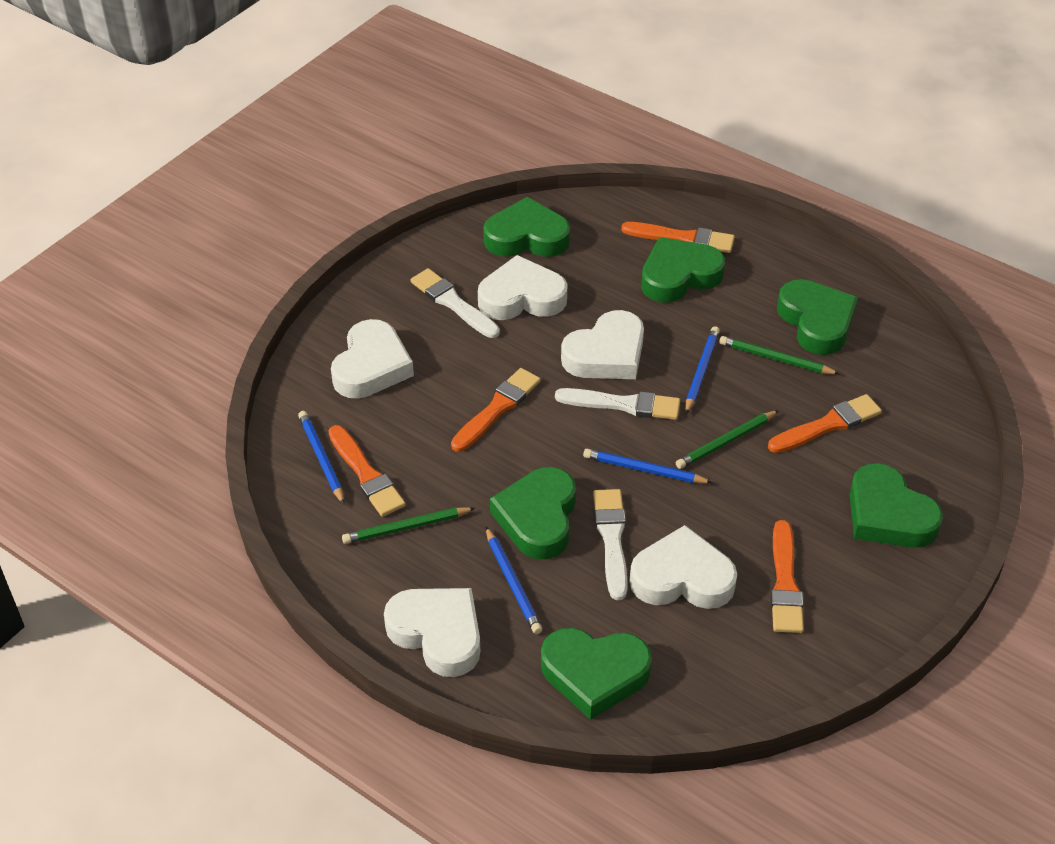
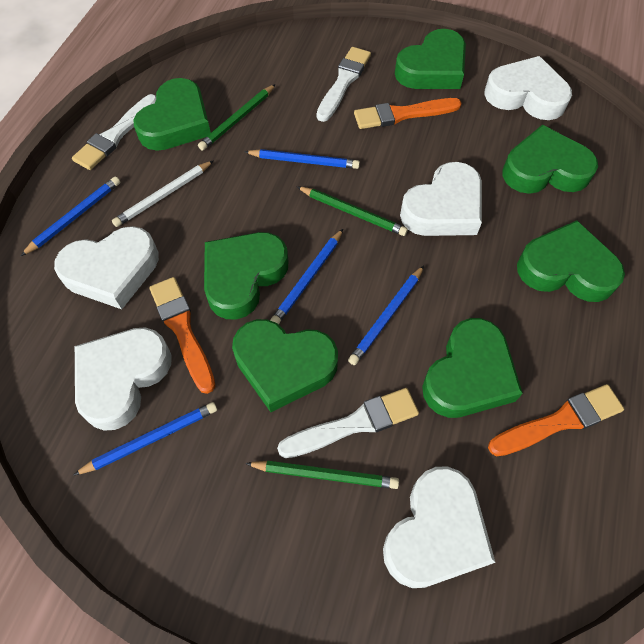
blue pencil: 4 -> 5
green heart: 6 -> 7
orange brush: 5 -> 3
white pencil: 0 -> 1

